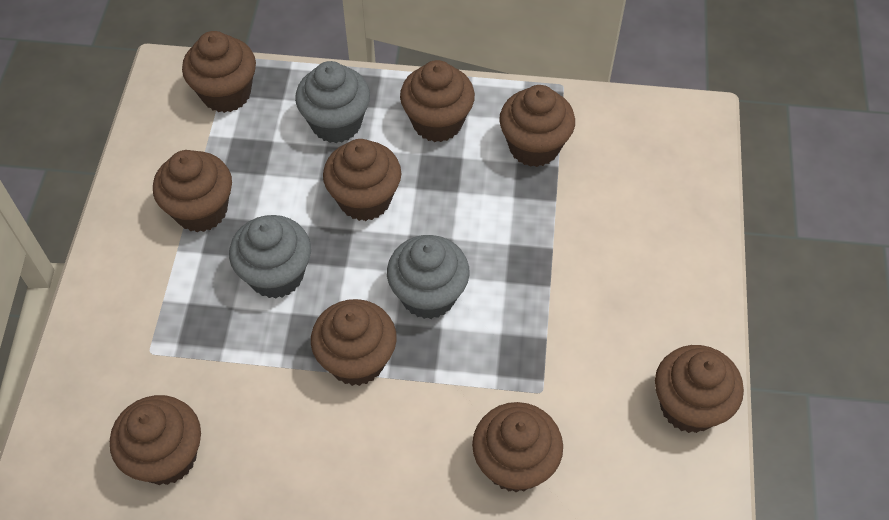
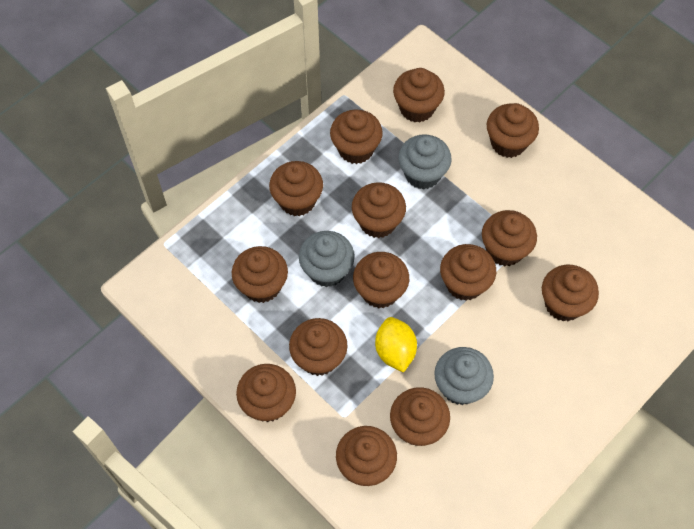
brown cupcake: 9 -> 14
yellow lemon: 0 -> 1

